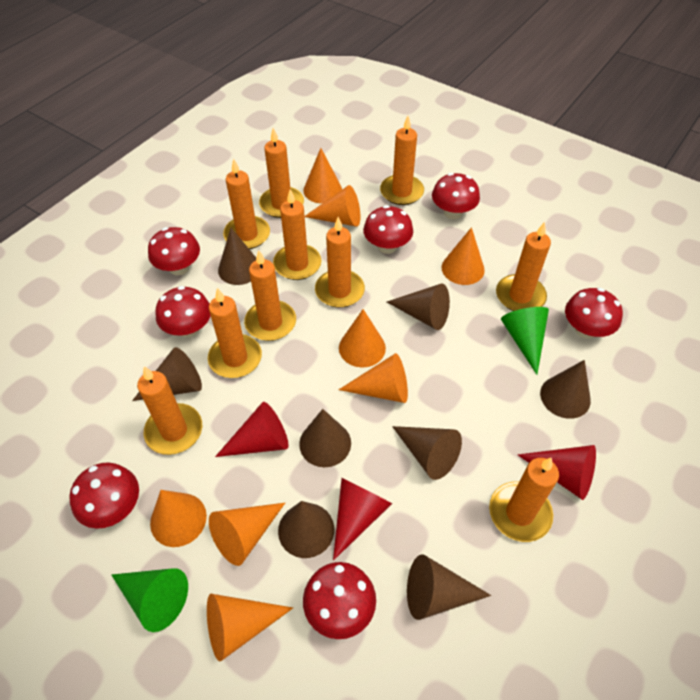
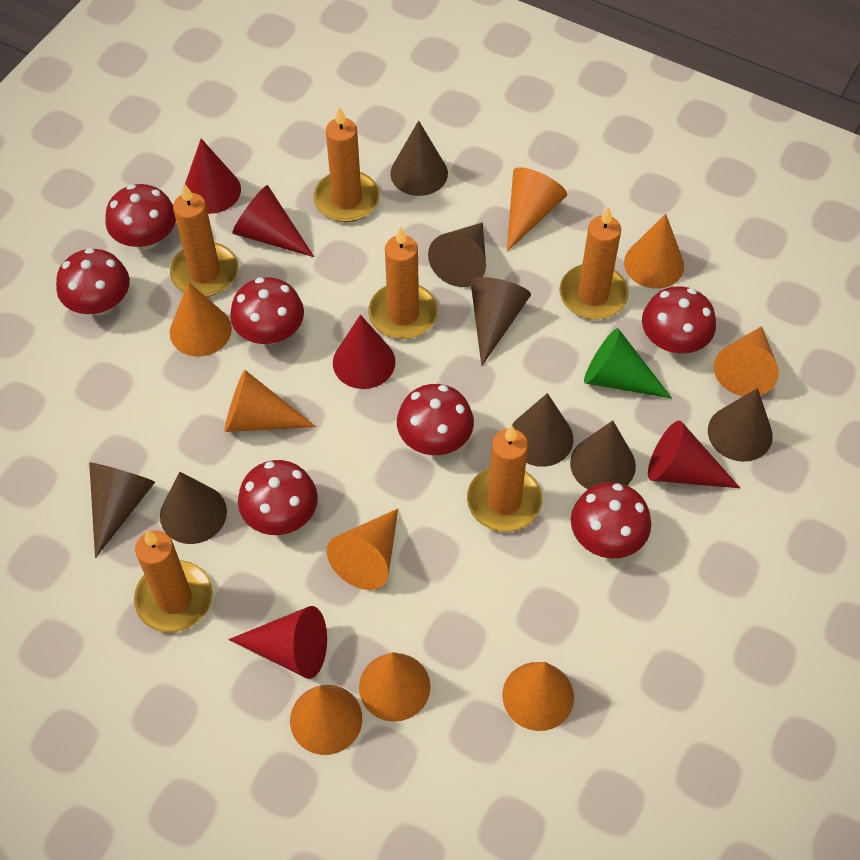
green cone: 2 -> 1
orange candle: 10 -> 6
orange cone: 8 -> 9
red cone: 3 -> 5

